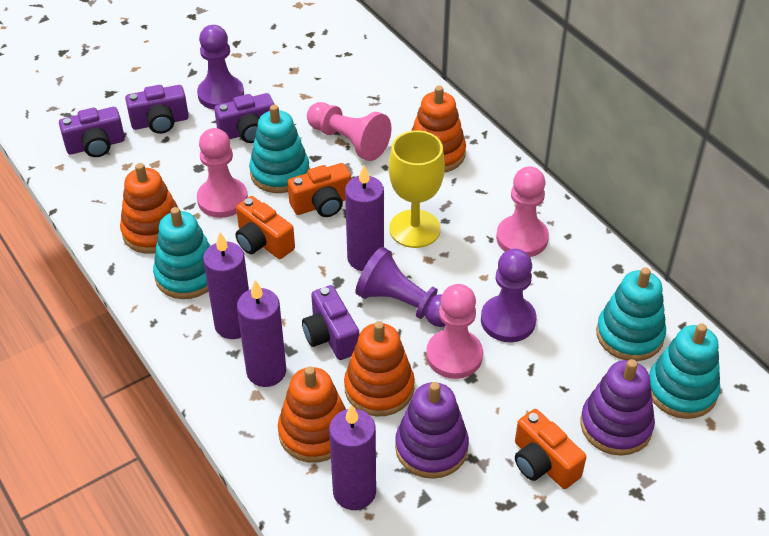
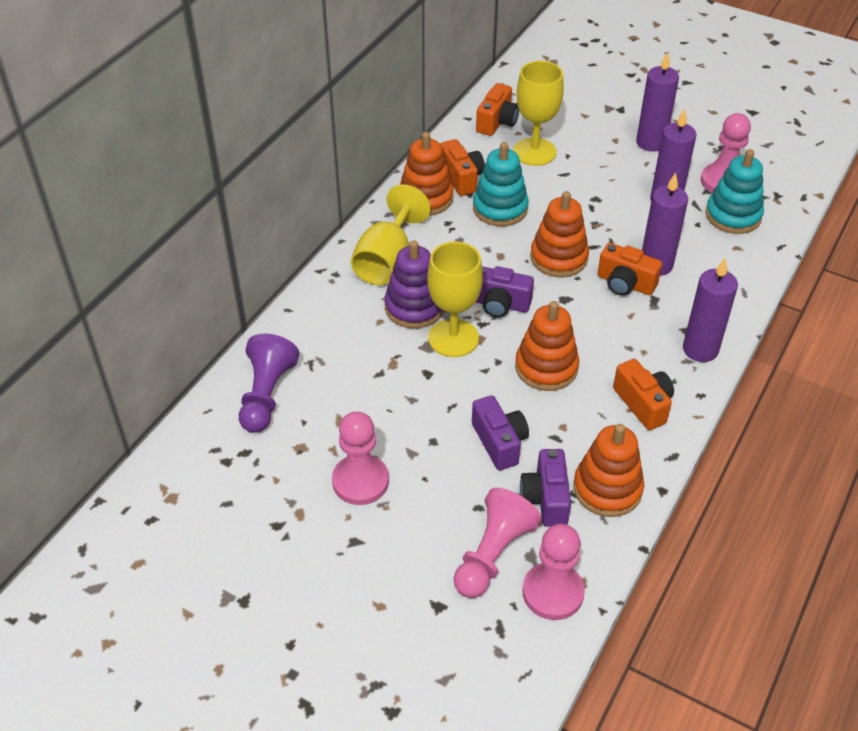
orange camera: 3 -> 4
purple camera: 4 -> 3
purple pawn: 3 -> 1
purple stacking toy: 2 -> 1
turquoise stacking toy: 4 -> 2
yellow goblet: 1 -> 3

